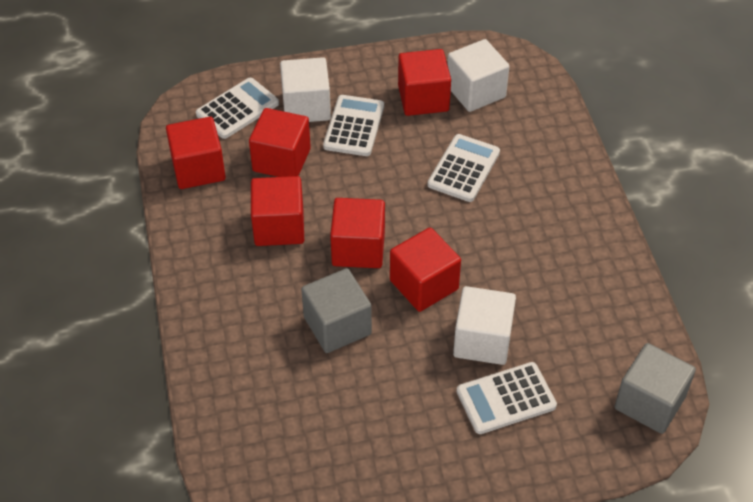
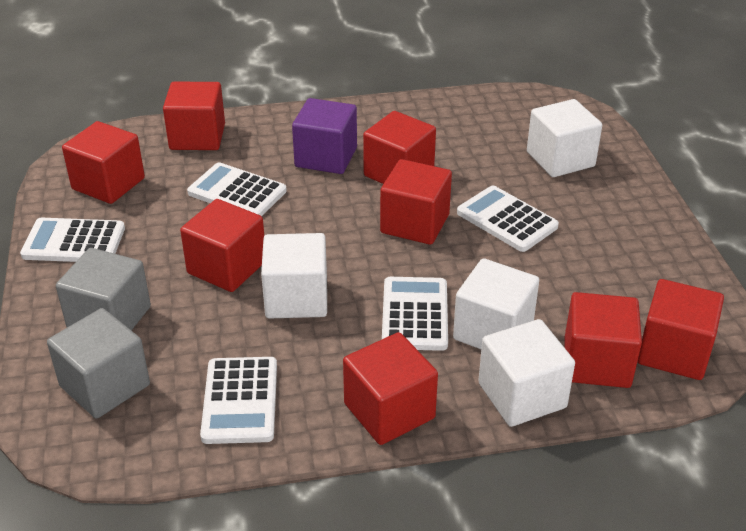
purple cube: 0 -> 1
red cube: 6 -> 8
white calculator: 4 -> 5
white cube: 3 -> 4

